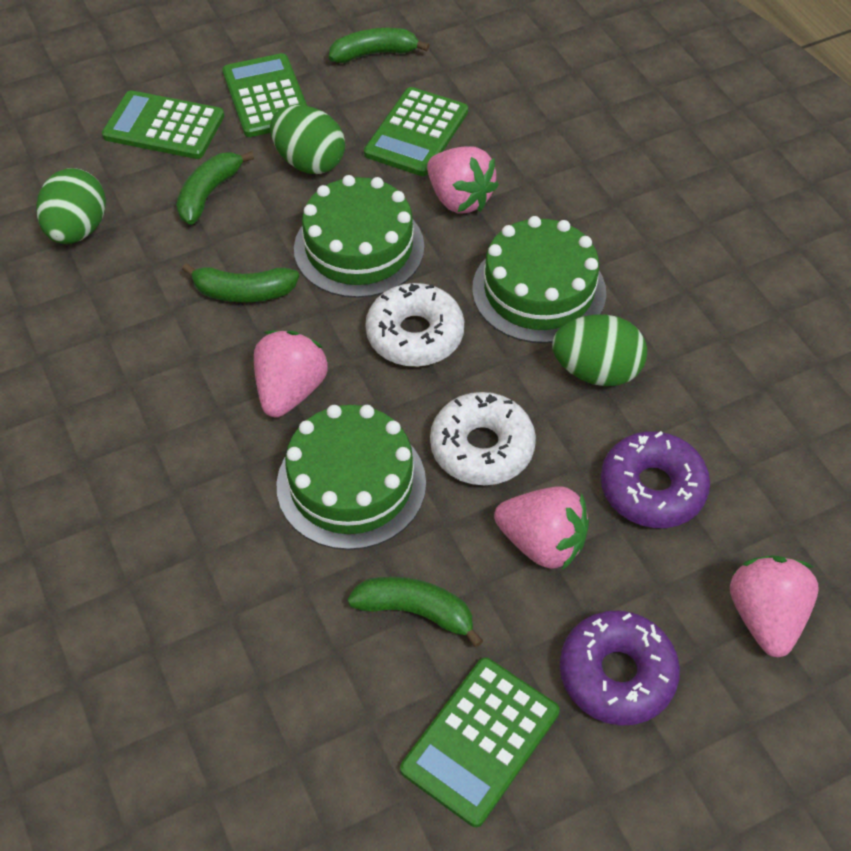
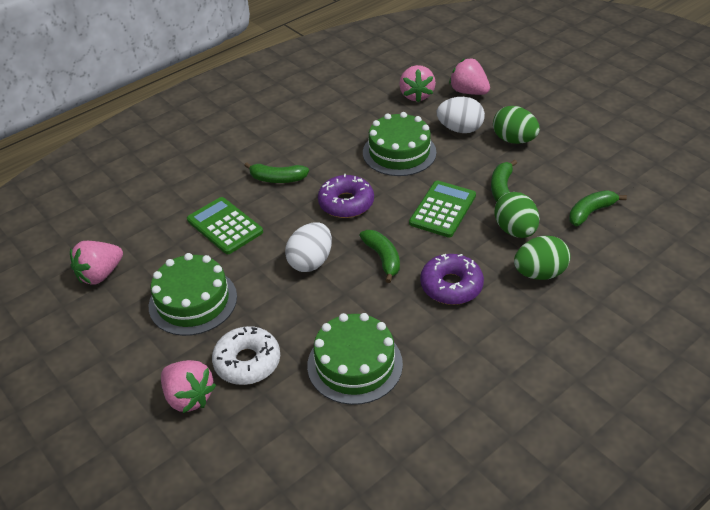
green calculator: 4 -> 2
white donut: 2 -> 1
white egg: 0 -> 2

